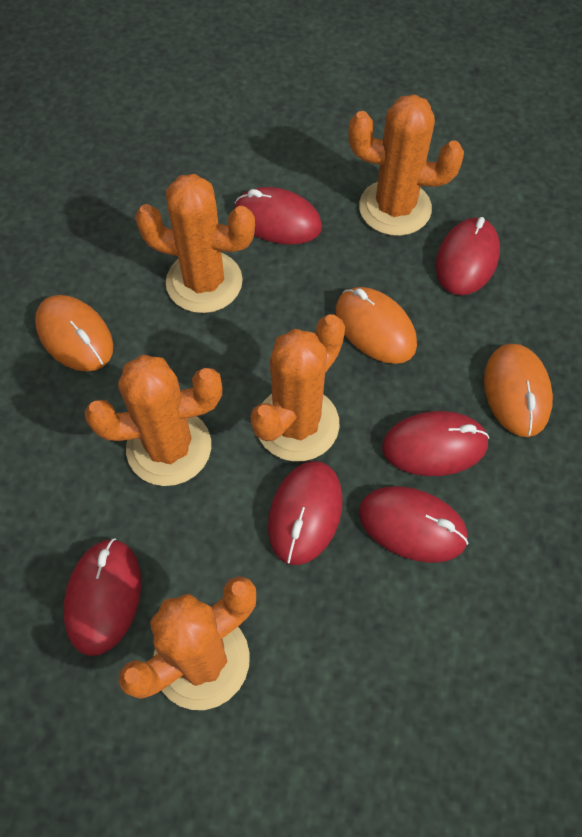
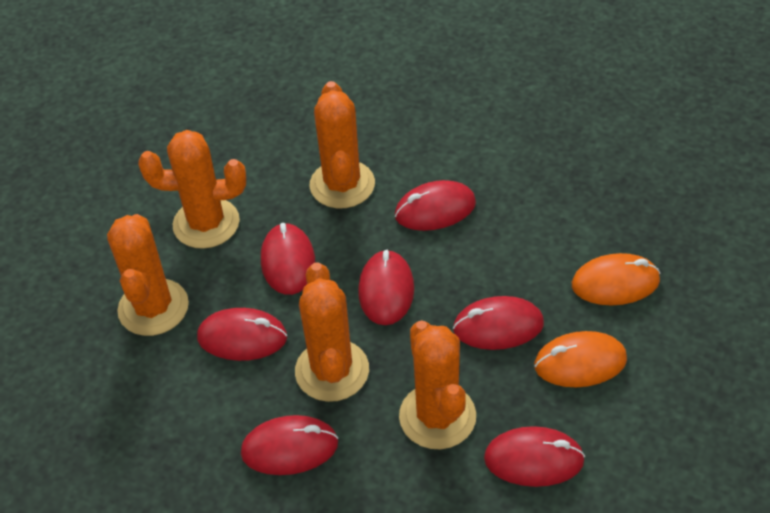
orange mouse: 3 -> 2
red mouse: 6 -> 7

